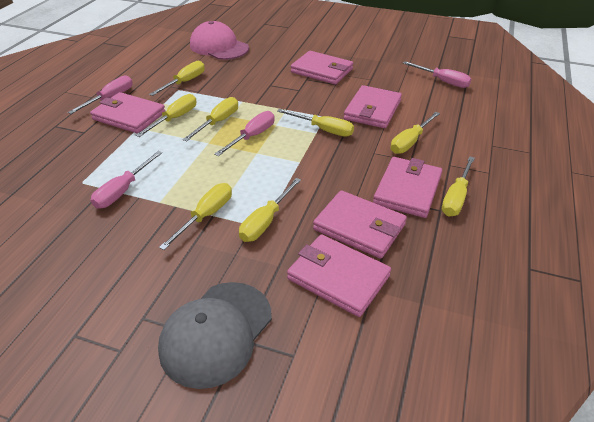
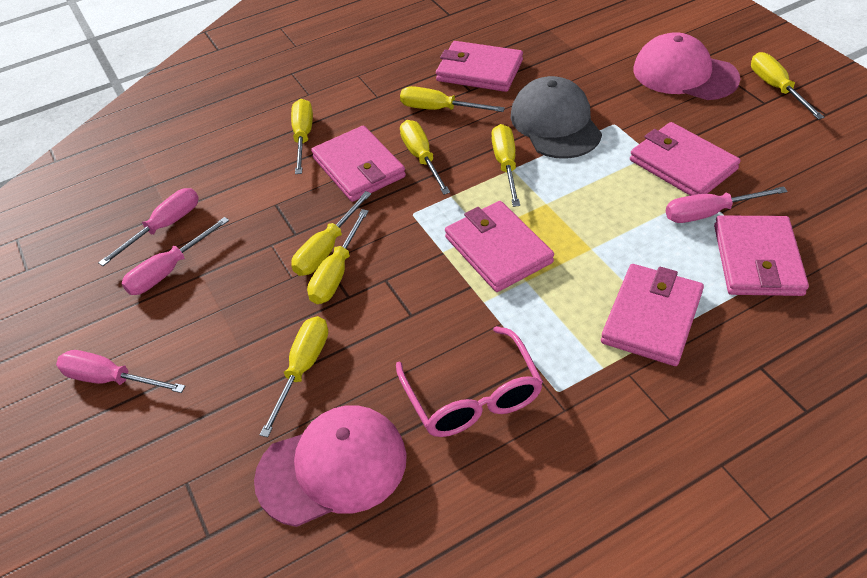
pink cap: 1 -> 2
pink glasses: 0 -> 1

